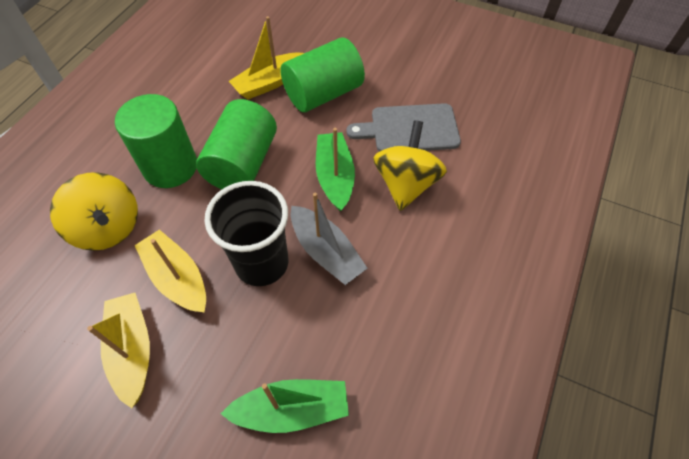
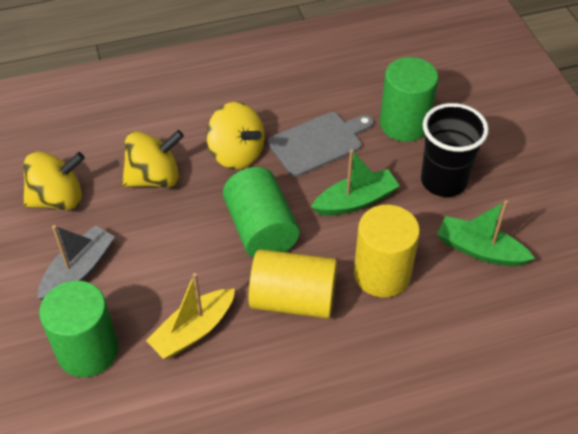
yellow boat: 3 -> 1
yellow cylinder: 0 -> 2
yellow spinning top: 2 -> 3

